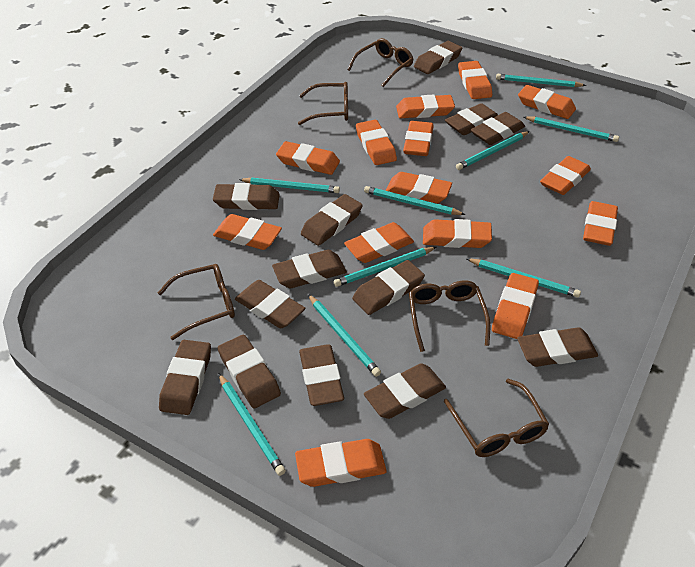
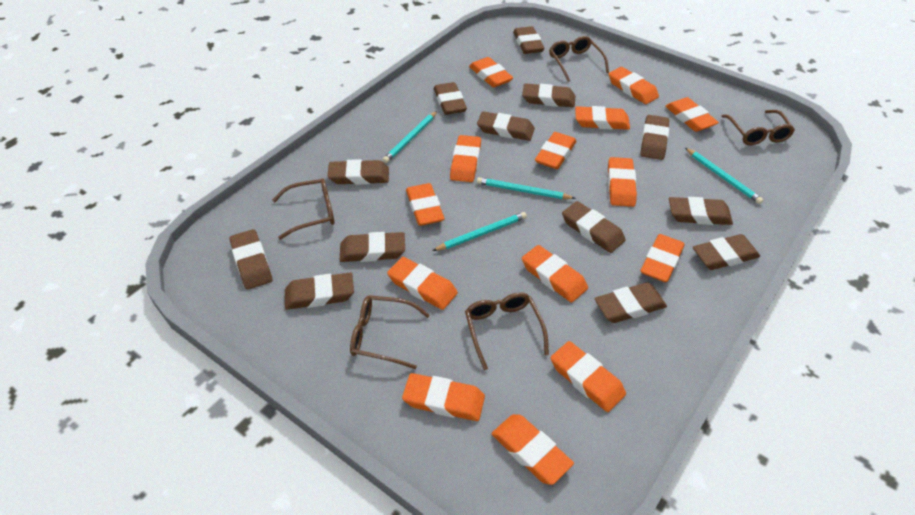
turquoise pencil: 9 -> 4

